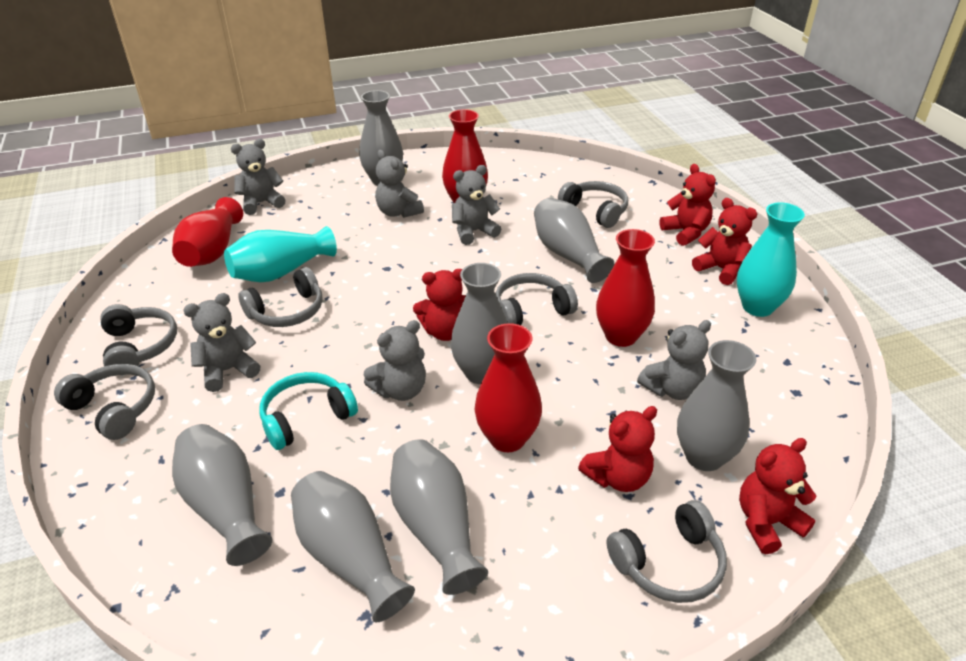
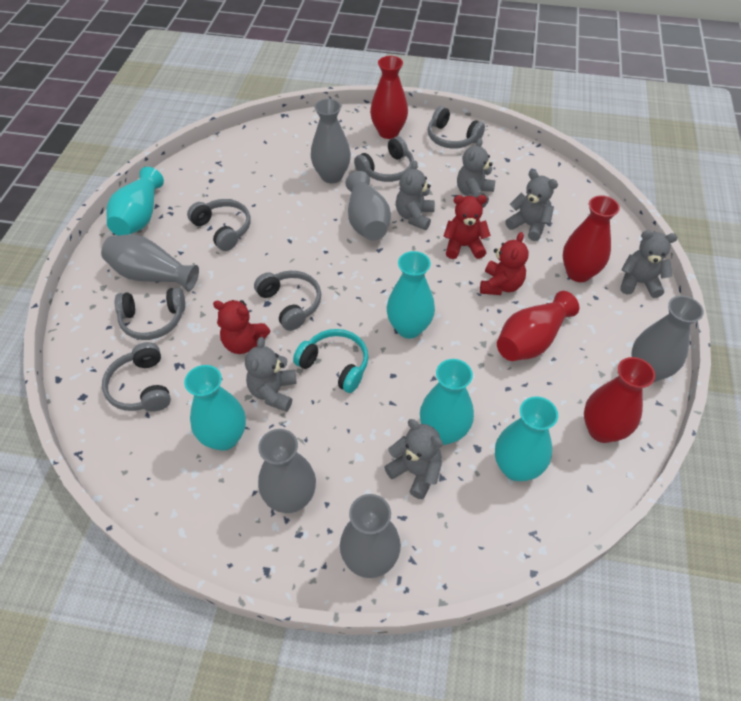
grey vase: 7 -> 6
red teddy bear: 5 -> 3
turquoise vase: 2 -> 5

